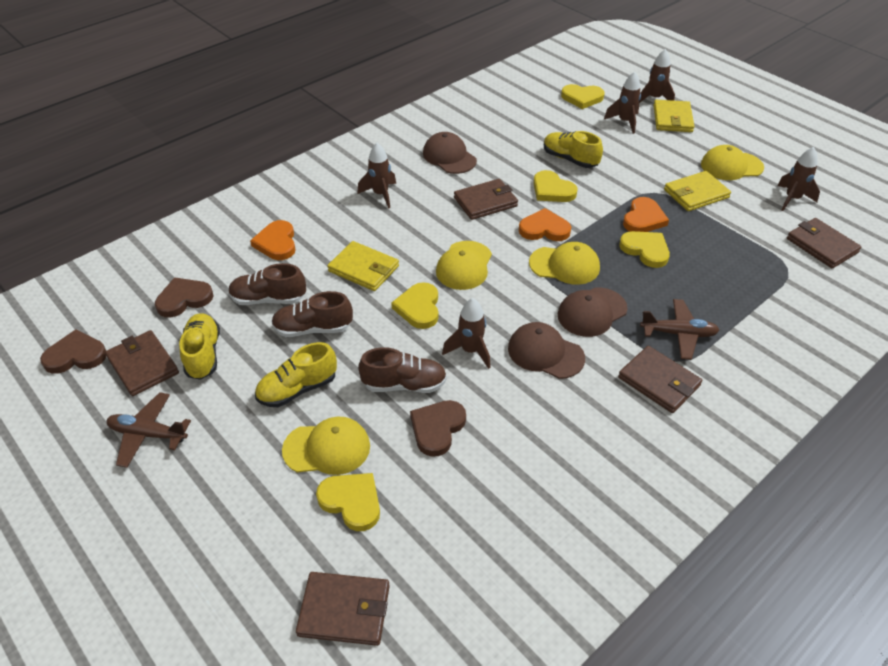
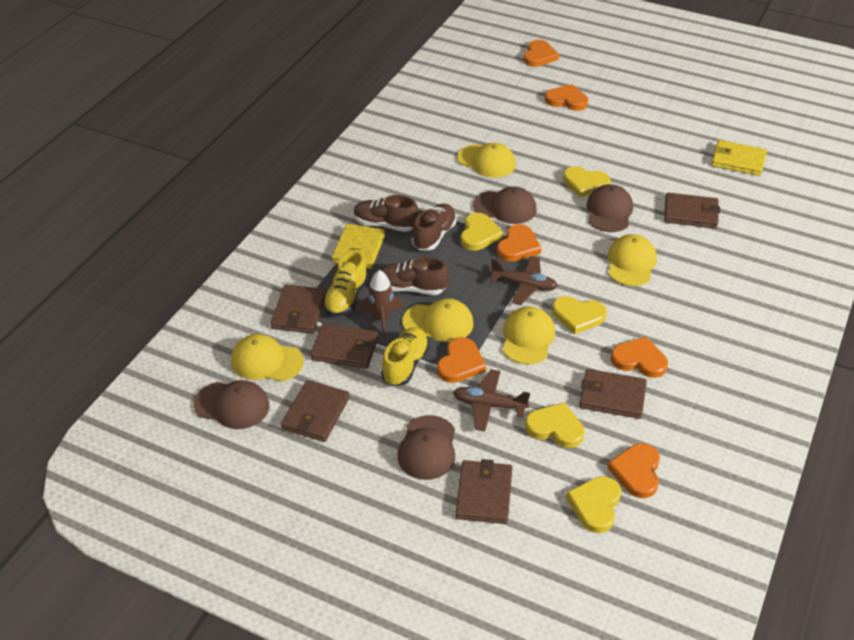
brown cap: 3 -> 4
brown heart: 3 -> 0
brown rocket: 5 -> 1
brown wallet: 5 -> 6
orange heart: 3 -> 6
yellow cap: 4 -> 5
yellow shoe: 3 -> 2
yellow wallet: 3 -> 2

